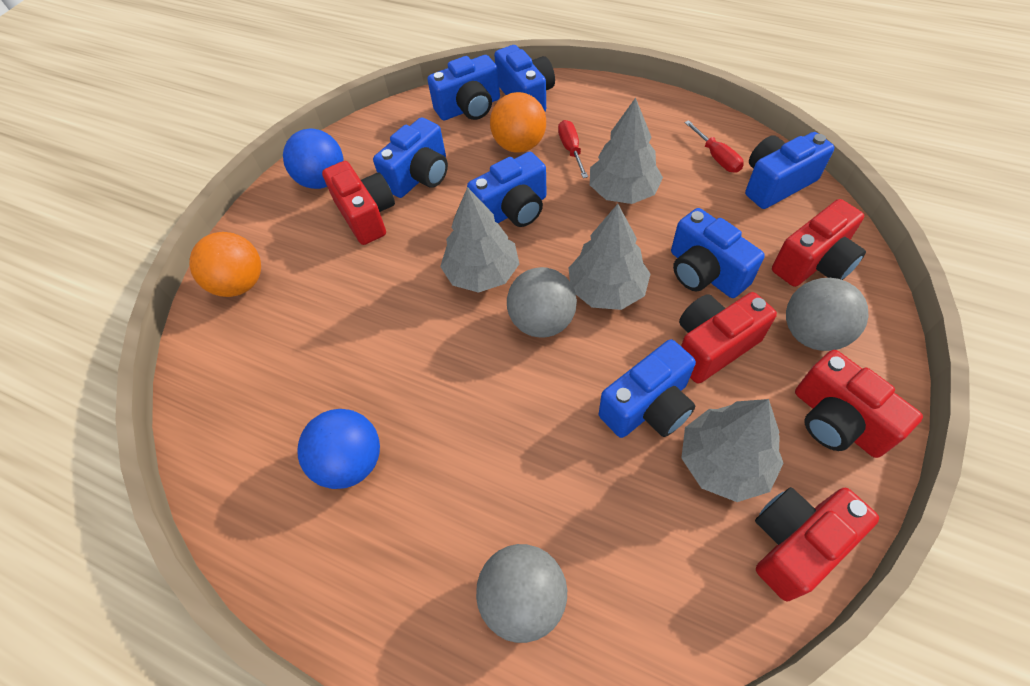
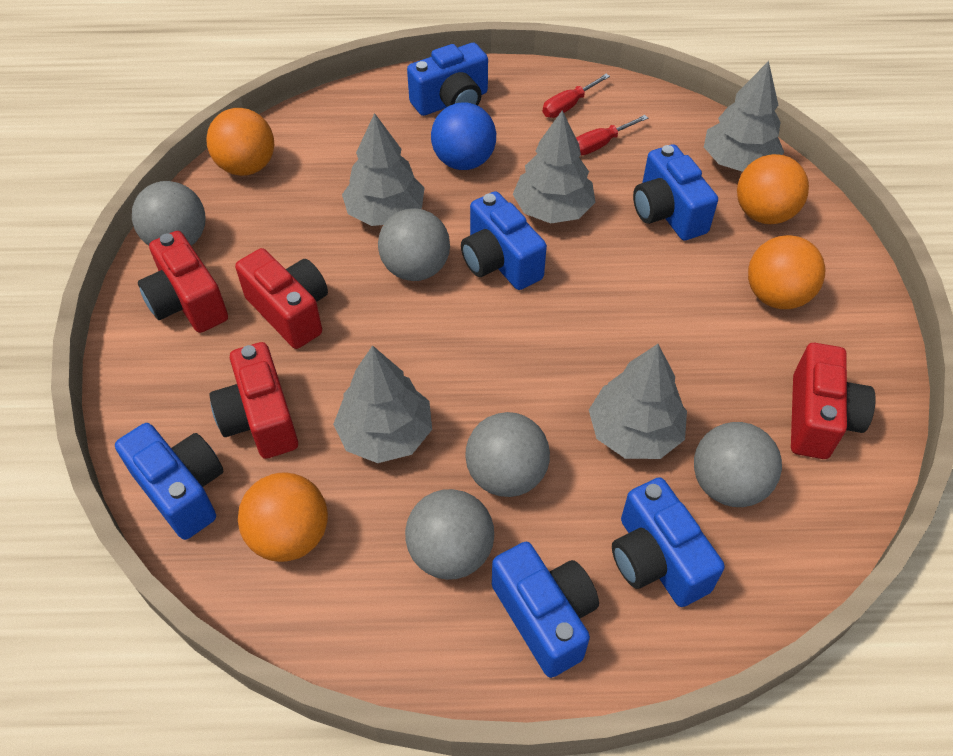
blue ball: 2 -> 1
blue camera: 7 -> 6
grey ball: 3 -> 5
grey tree: 4 -> 5
orange ball: 2 -> 4
red camera: 5 -> 4

